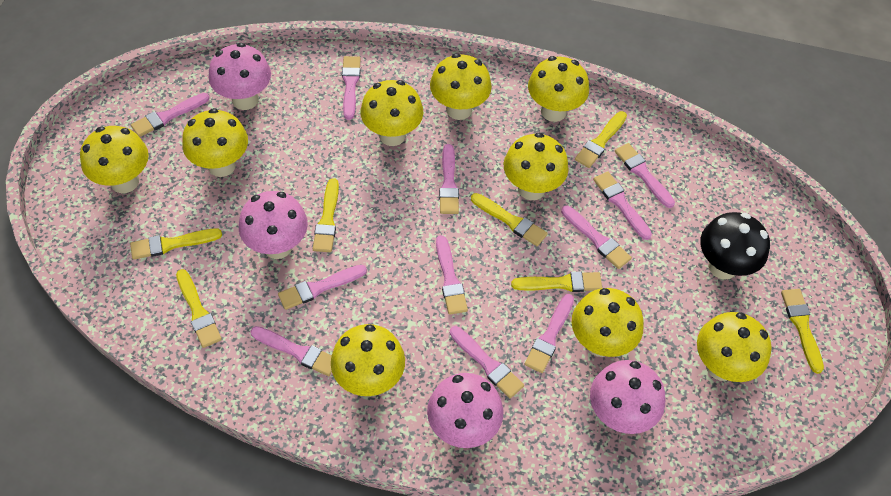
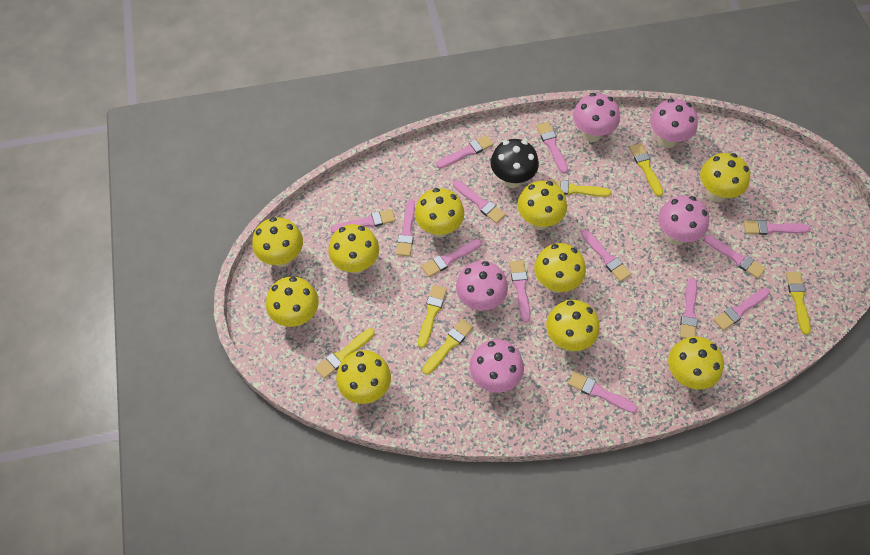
pink brush: 11 -> 13
pink mushroom: 4 -> 5
yellow brush: 7 -> 6
yellow mushroom: 9 -> 10

